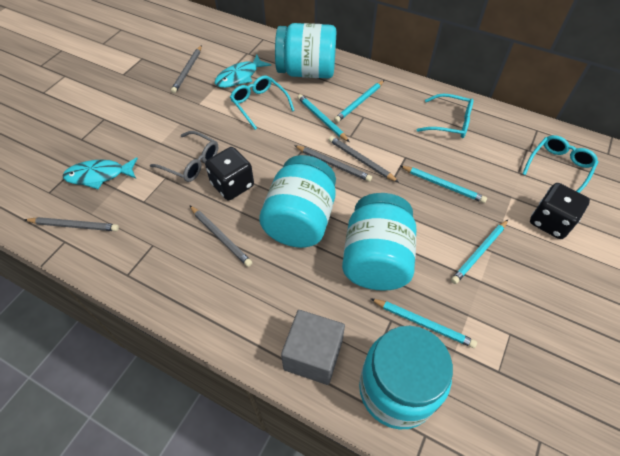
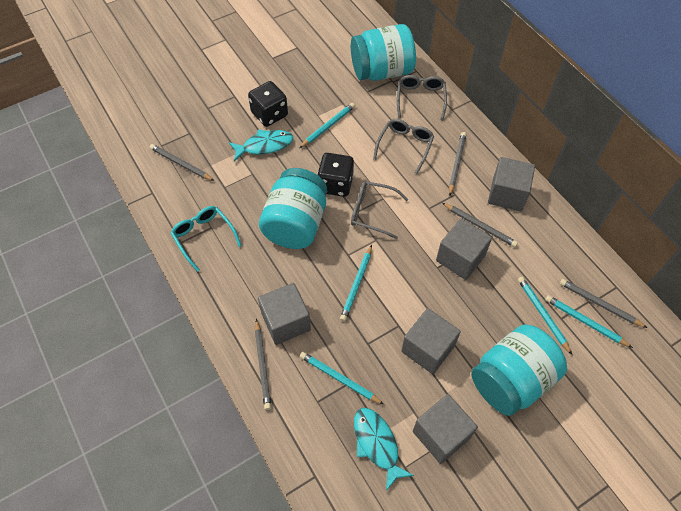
grey cube: 1 -> 5
grey glasses: 1 -> 3
turquoise glasses: 3 -> 1
turquoise jar: 4 -> 3

